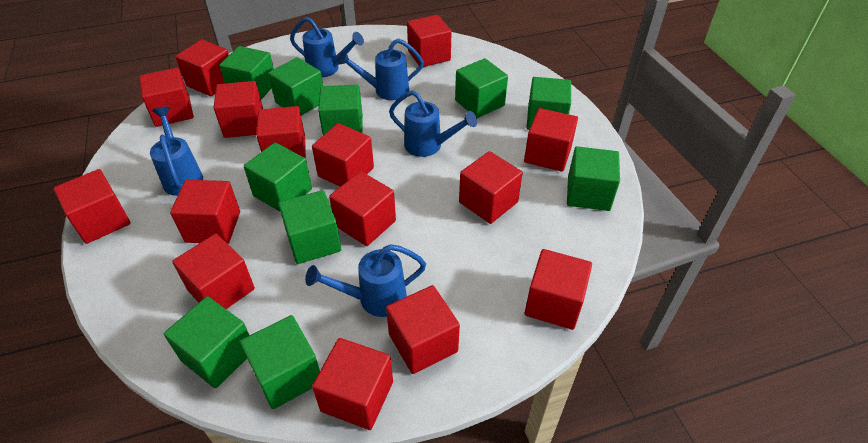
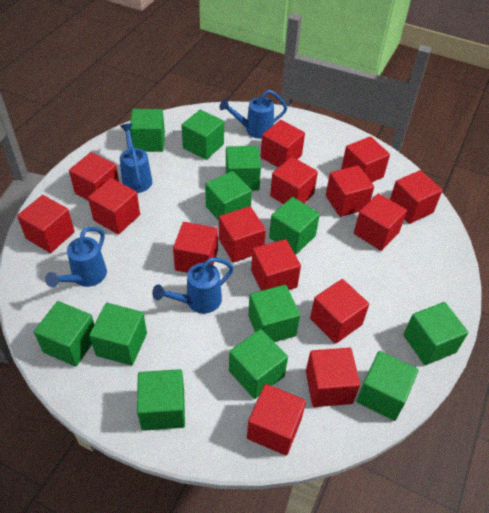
blue watering can: 5 -> 4
green cube: 10 -> 12

